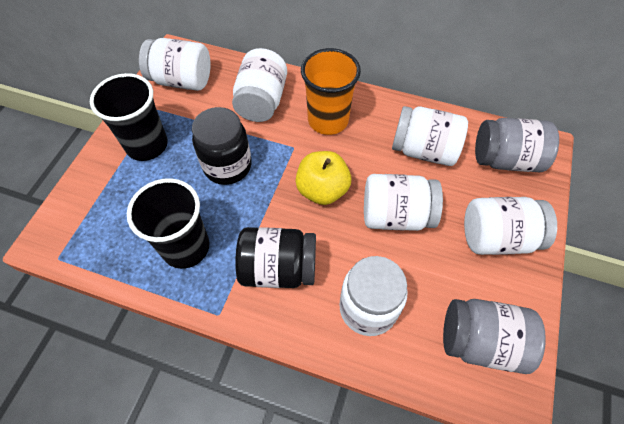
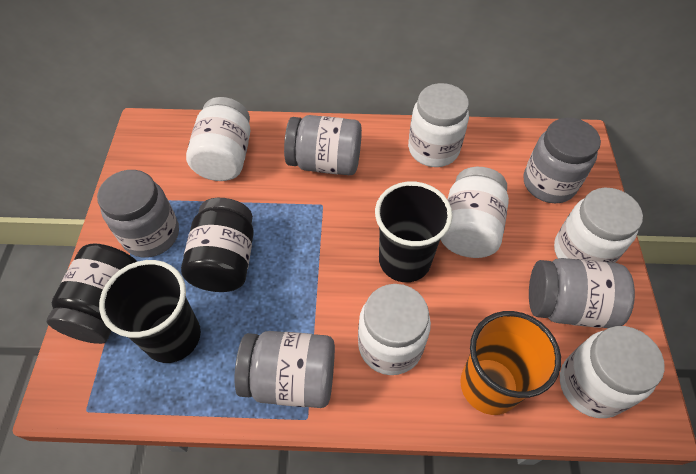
grey jar: 2 -> 5
yellow apple: 1 -> 0

